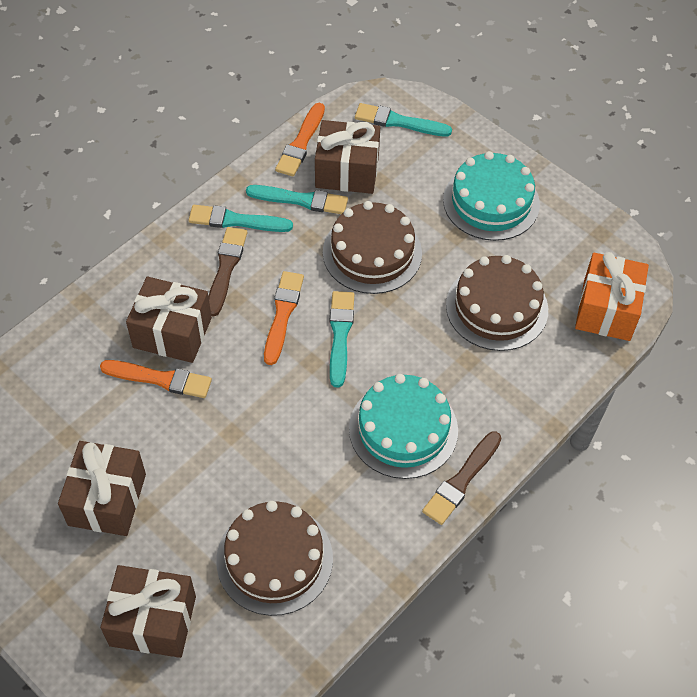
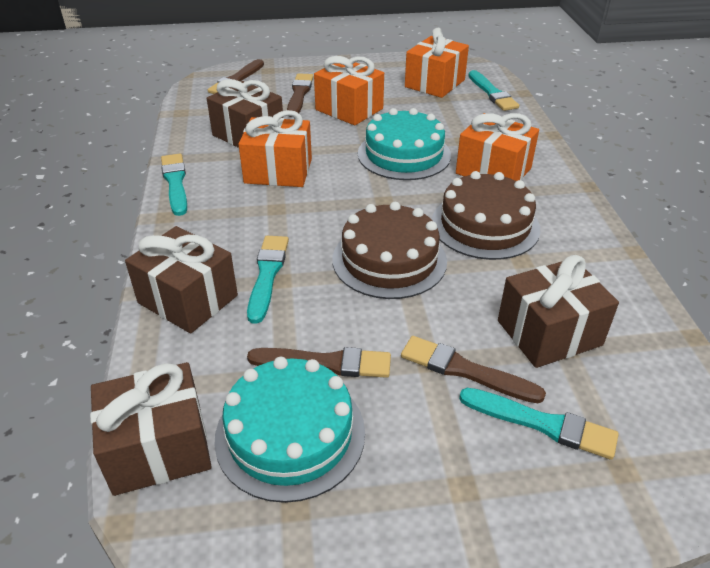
brown brush: 2 -> 4
brown cake: 3 -> 2
orange brush: 3 -> 0
orange gift: 1 -> 4

